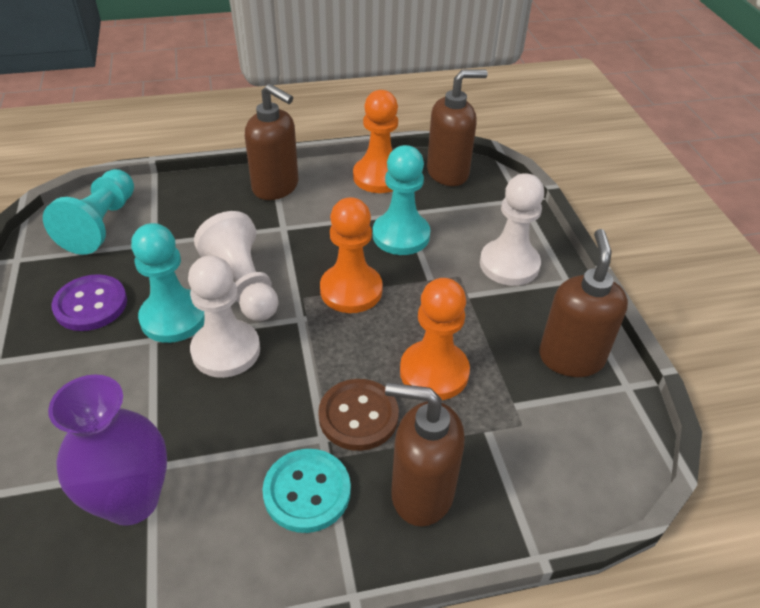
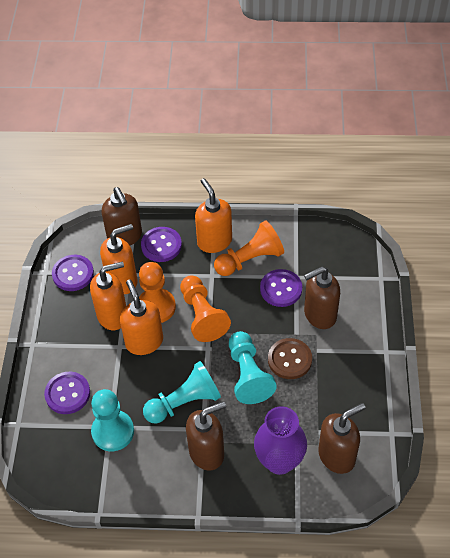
orange soap dispenser: 0 -> 4
purple button: 1 -> 4
turquoise button: 1 -> 0
white pawn: 3 -> 0

